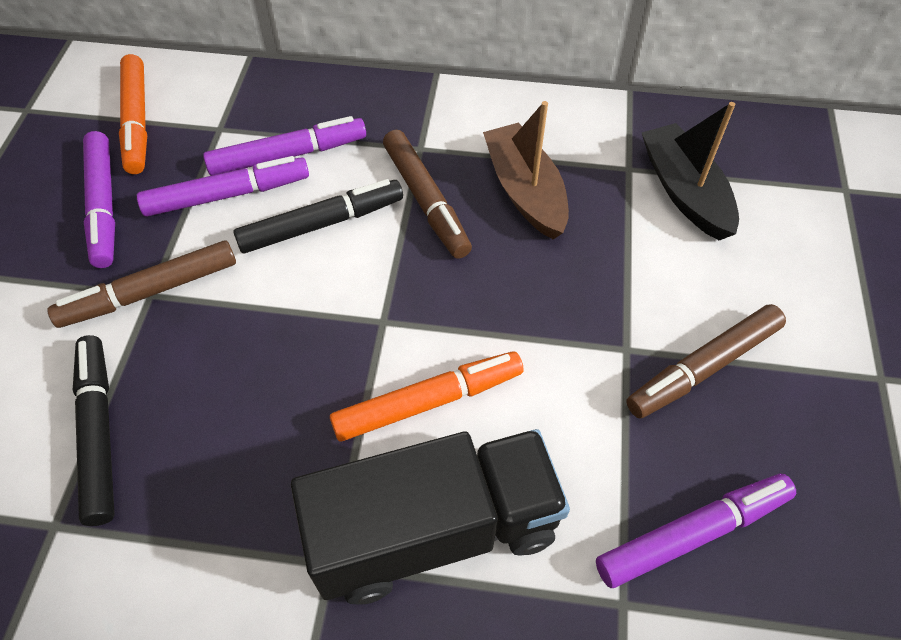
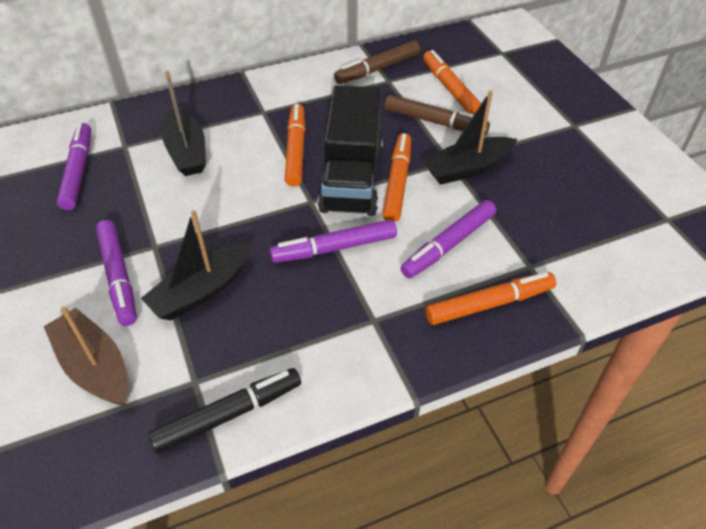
black boat: 1 -> 3
black marker: 2 -> 1
brown marker: 3 -> 2
orange marker: 2 -> 4

